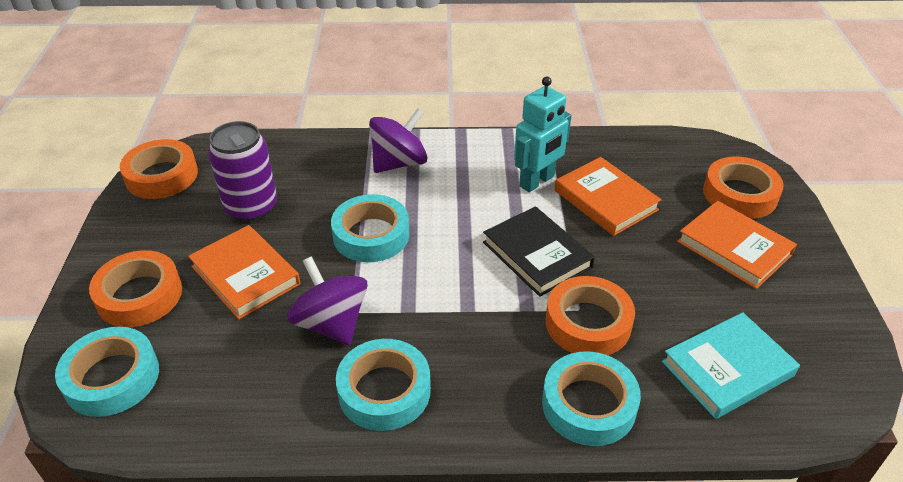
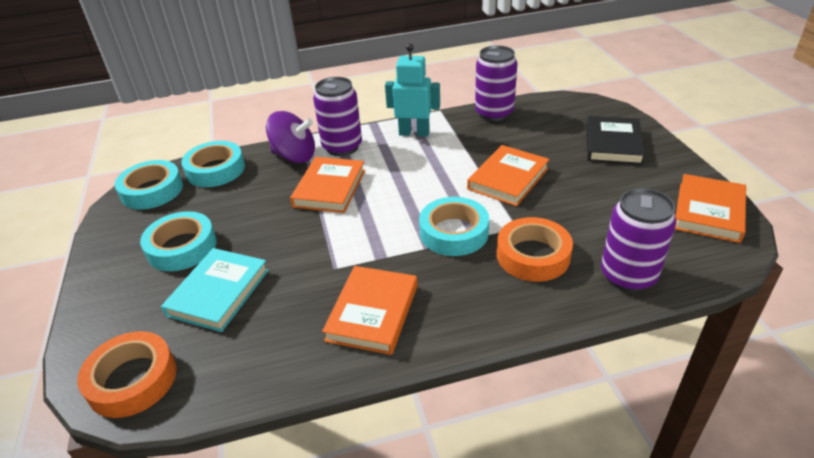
orange book: 3 -> 4
orange tape: 4 -> 2
purple can: 1 -> 3
purple spinning top: 2 -> 1

